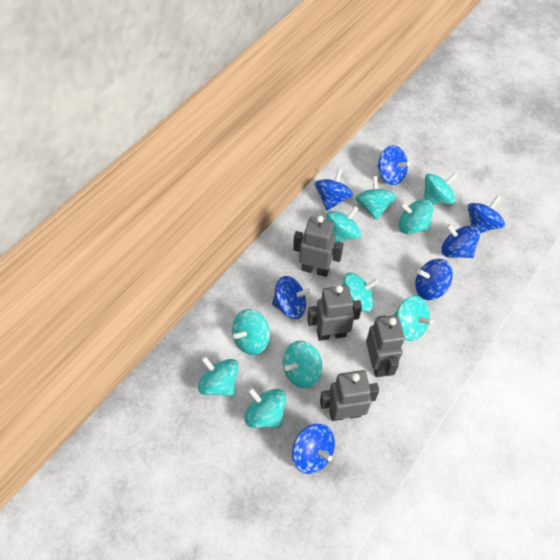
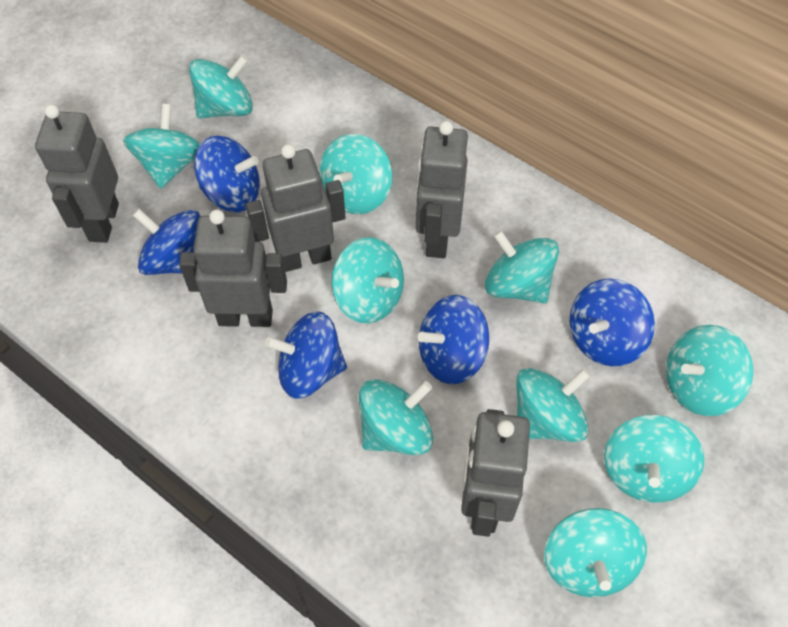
blue spinning top: 7 -> 5
grey robot: 4 -> 5

